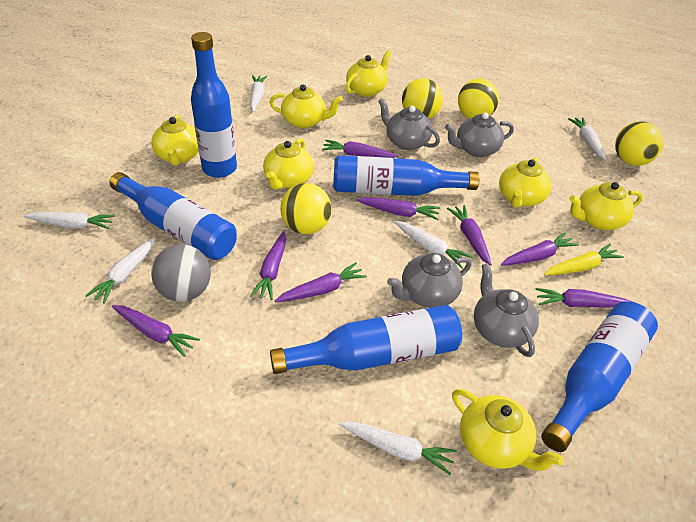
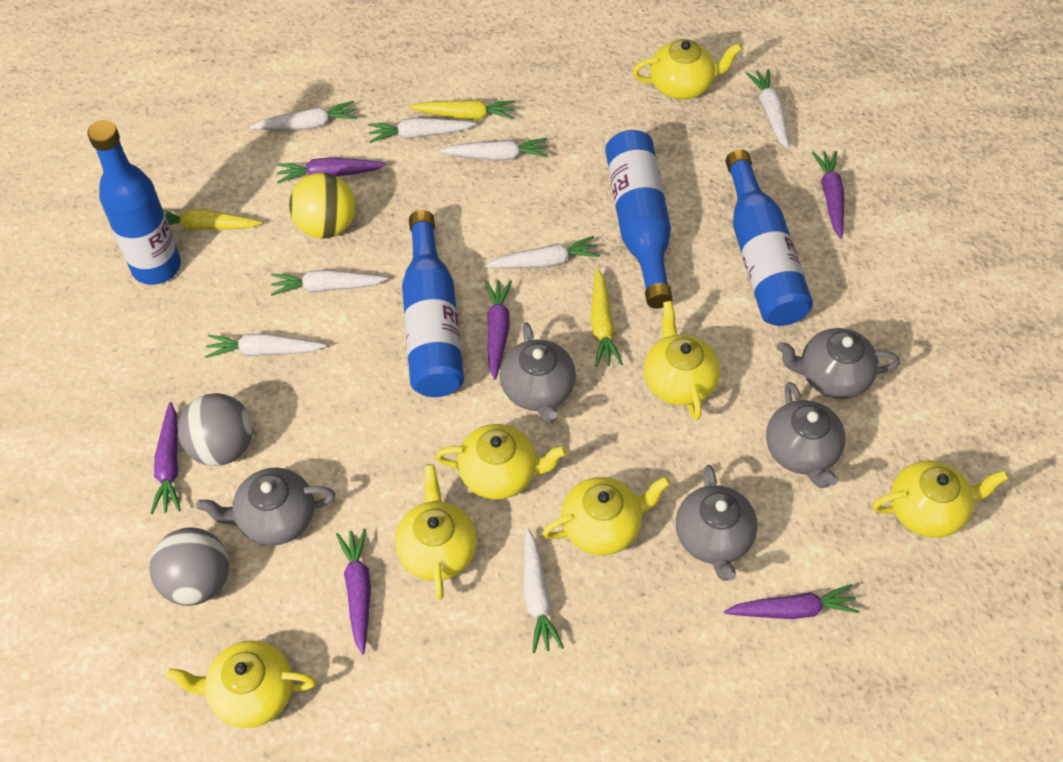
blue bottle: 5 -> 4
grey ball: 1 -> 2
grey teapot: 4 -> 5
purple carrot: 8 -> 6
white carrot: 6 -> 8
yellow ball: 4 -> 1
yellow carrot: 1 -> 3

